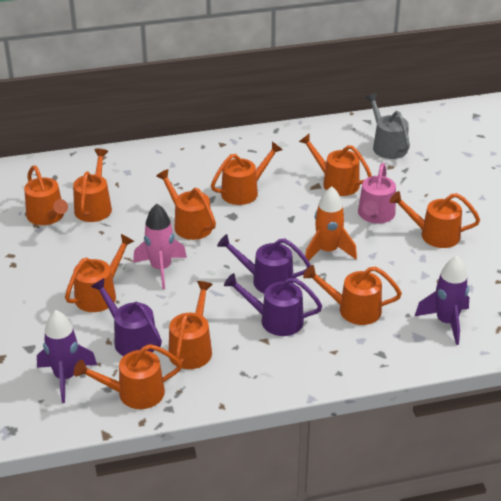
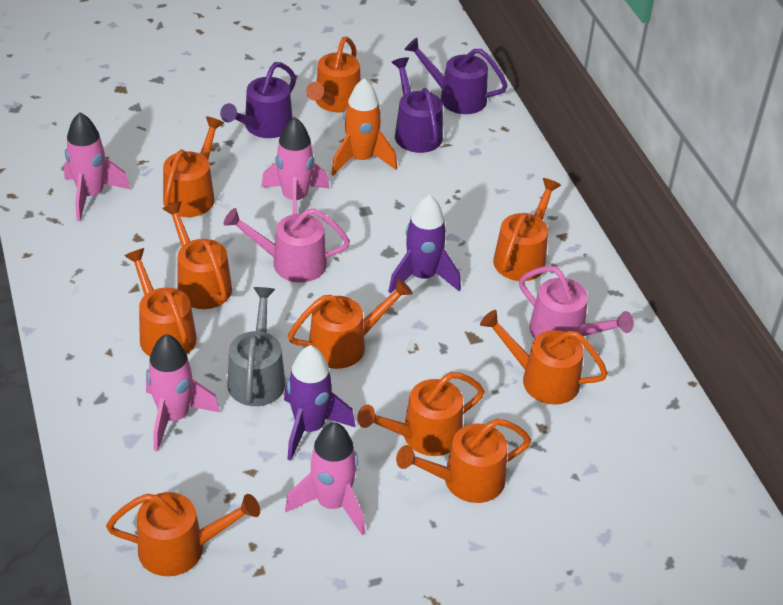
pink rocket: 1 -> 4
pink watering can: 1 -> 2

